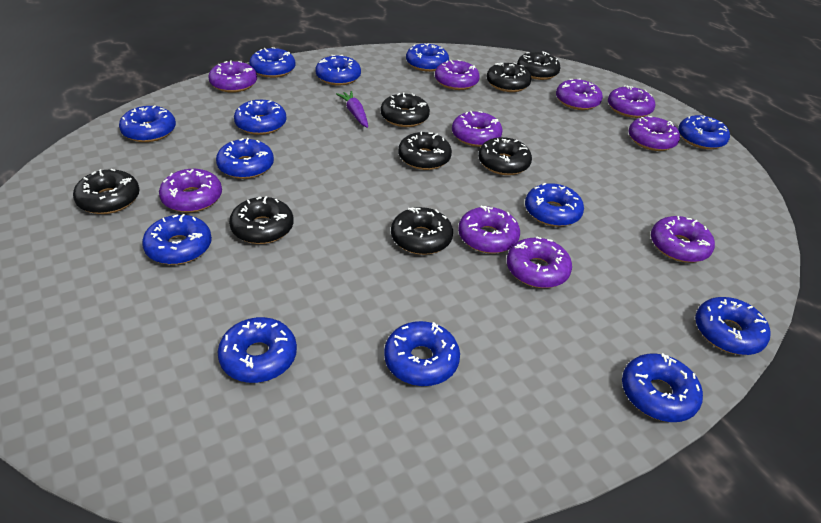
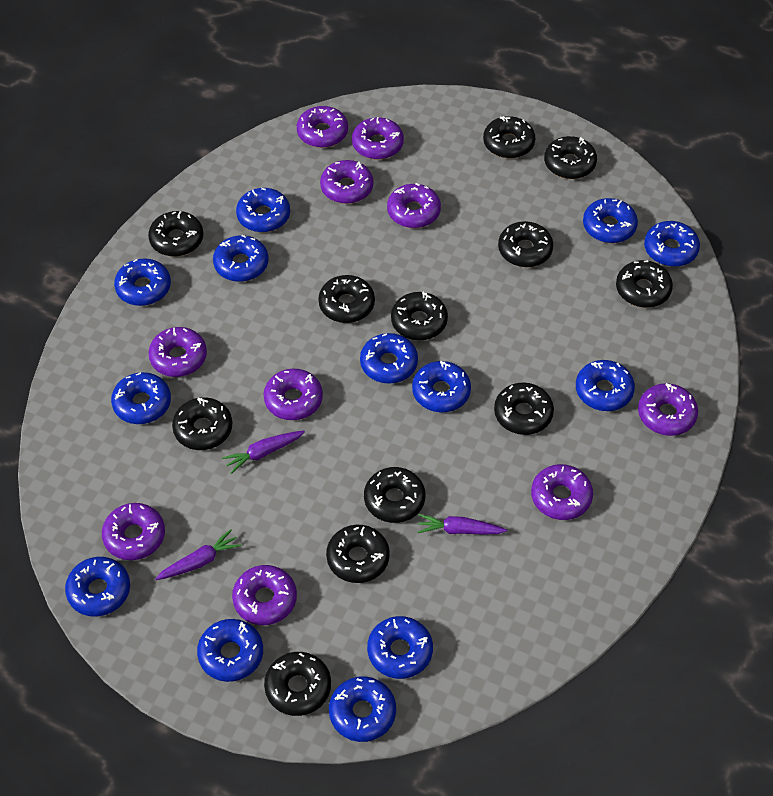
black donut: 8 -> 12
purple carrot: 1 -> 3

